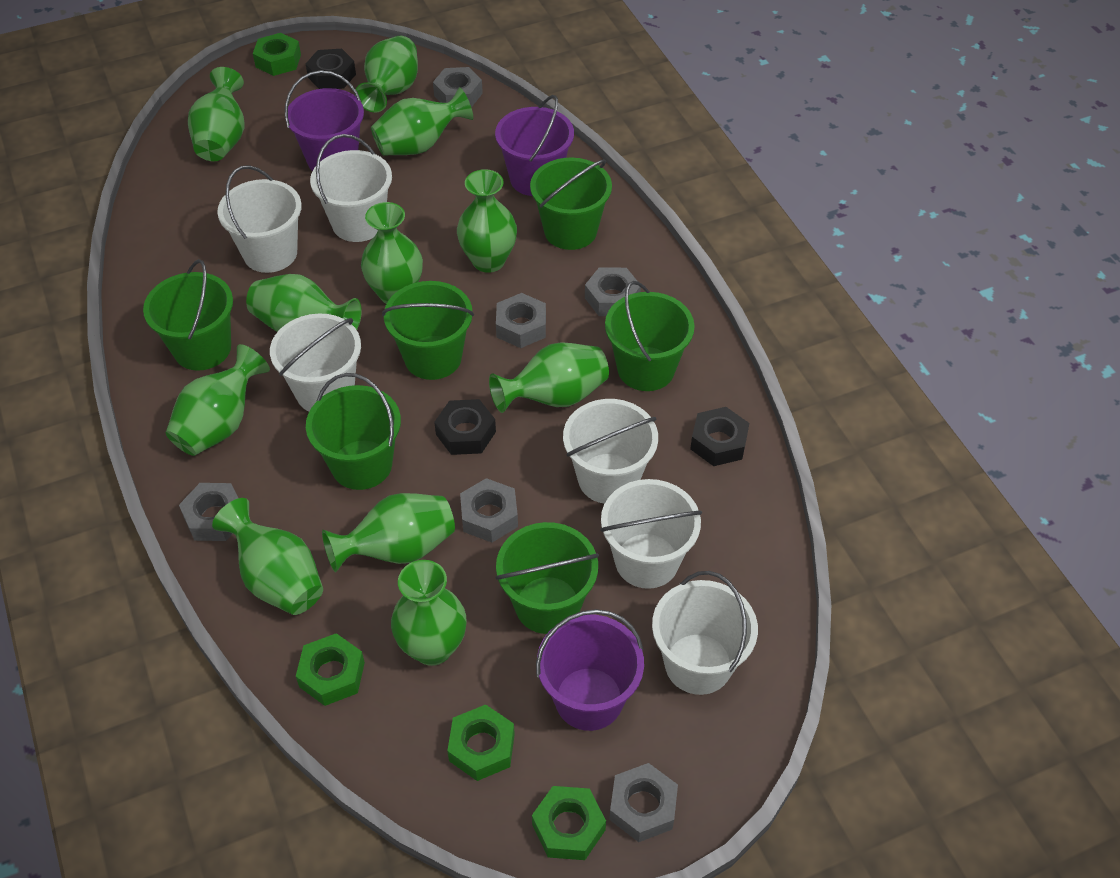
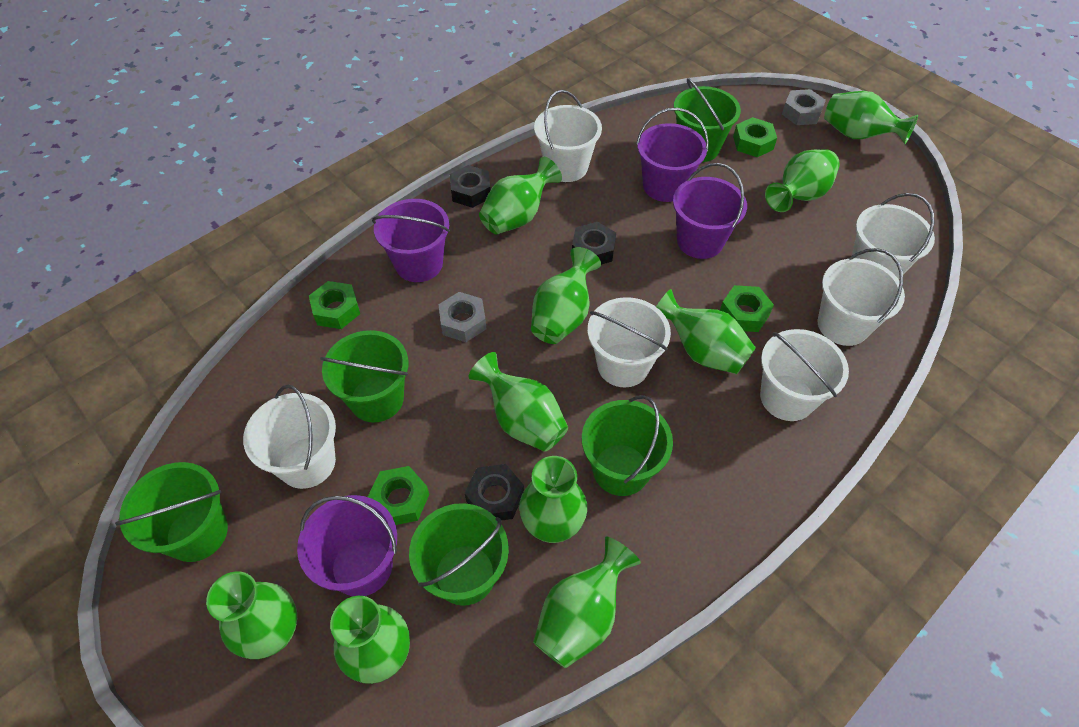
green bucket: 6 -> 5
green vase: 11 -> 10
grey nut: 6 -> 2
purple bucket: 3 -> 4

